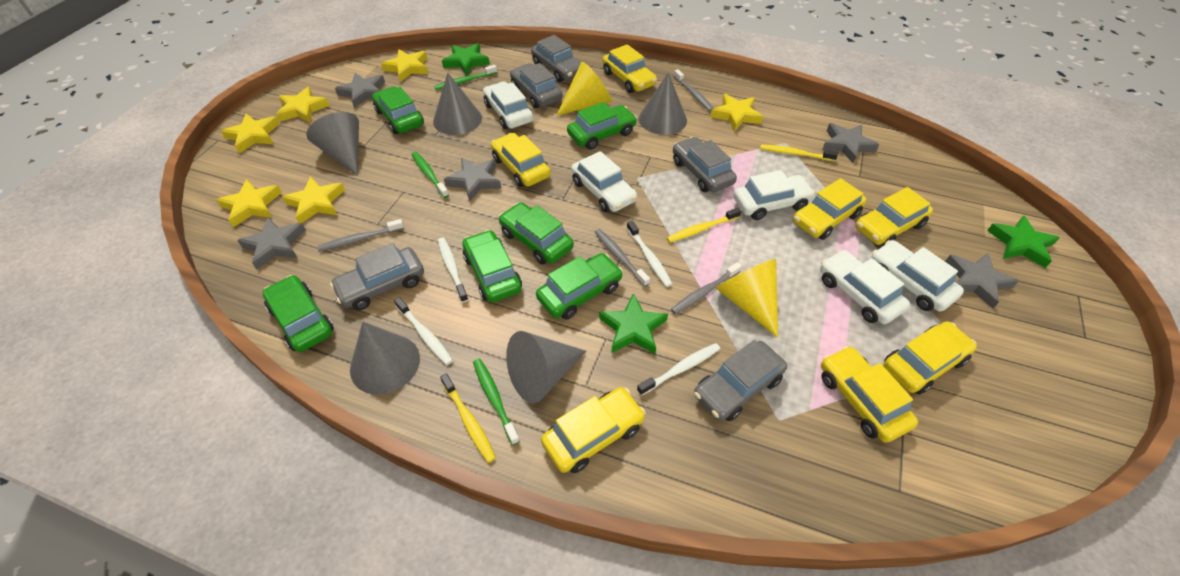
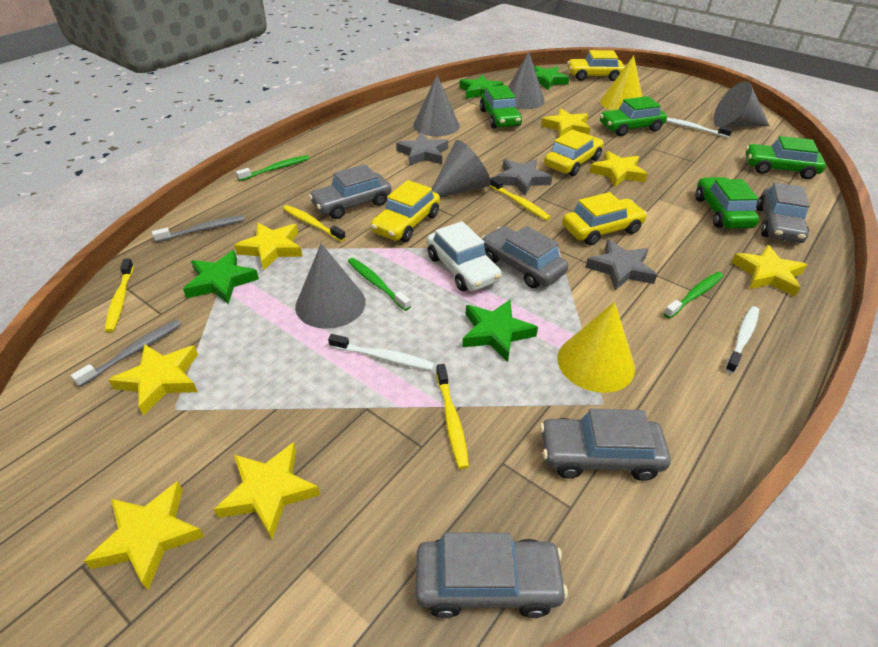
green car: 6 -> 4
green star: 3 -> 4
grey star: 5 -> 3
grey toothbrush: 4 -> 2
white car: 5 -> 1
white toothbrush: 4 -> 3
yellow car: 7 -> 4
yellow star: 6 -> 7
yellow toothbrush: 3 -> 4

